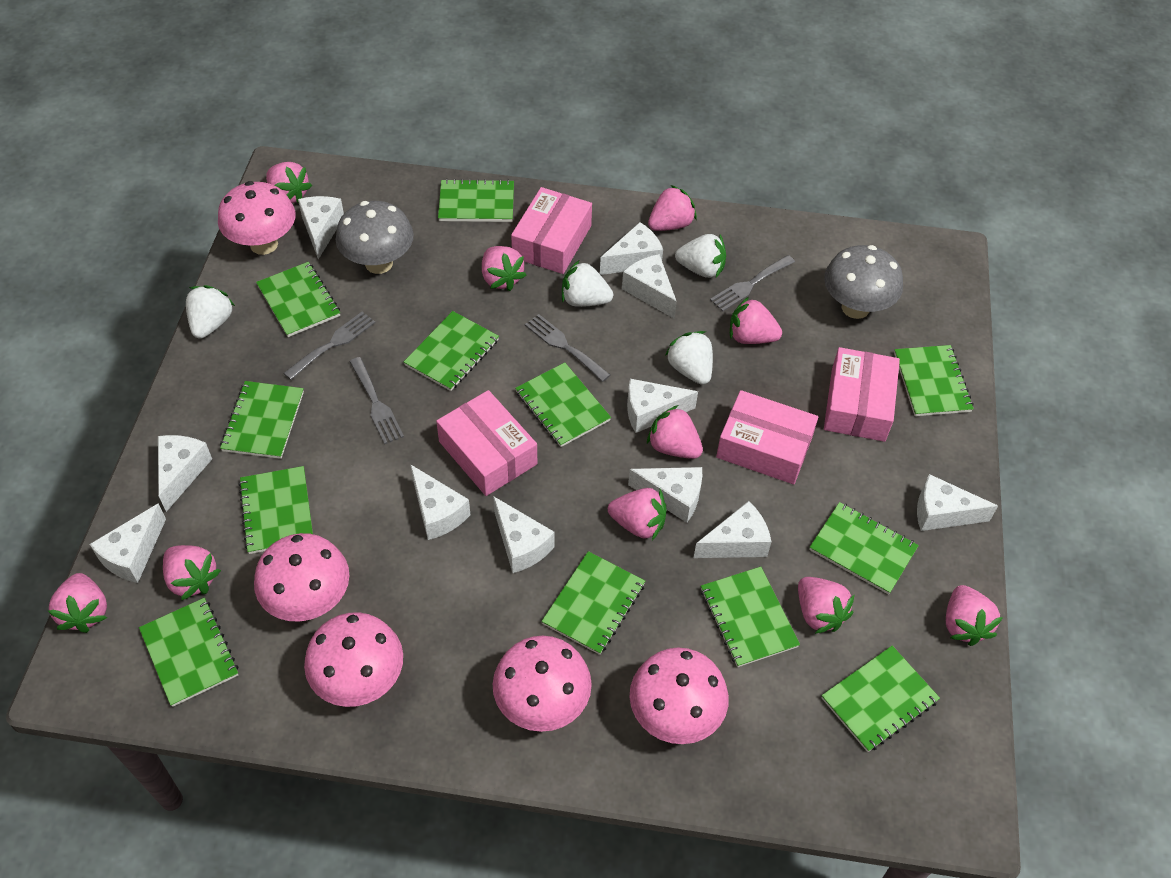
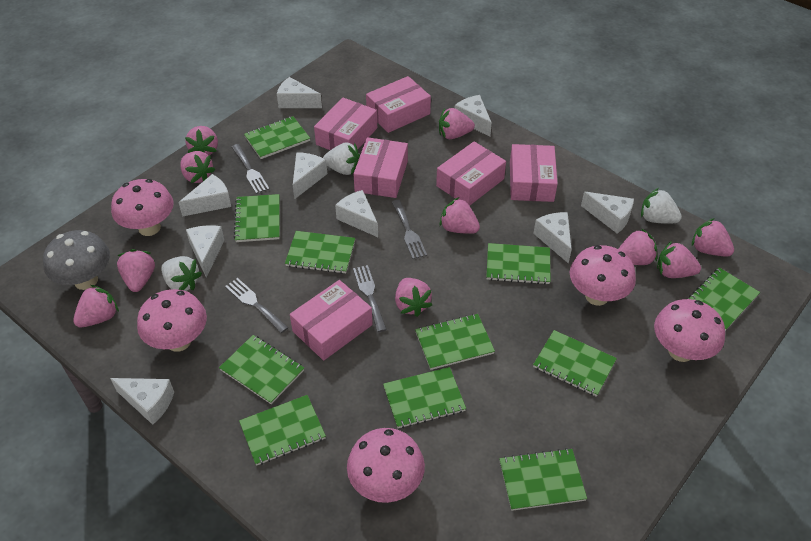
green notebook: 12 -> 11
grey mushroom: 2 -> 1
pink box: 4 -> 6
white cheese: 11 -> 9
white strawberry: 4 -> 3

